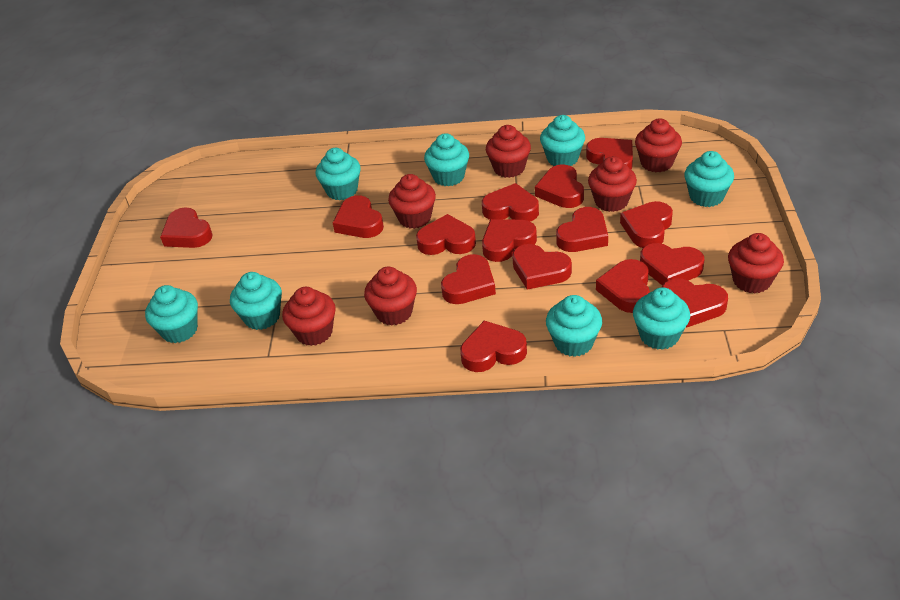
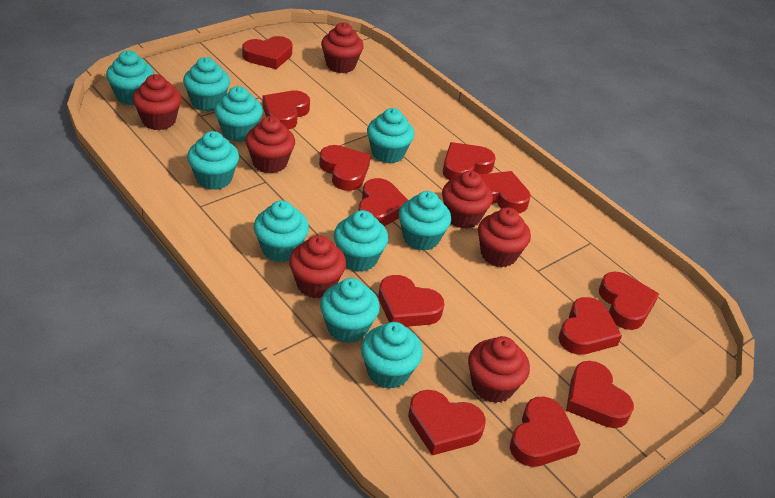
red heart: 15 -> 12
turquoise cupcake: 8 -> 10

